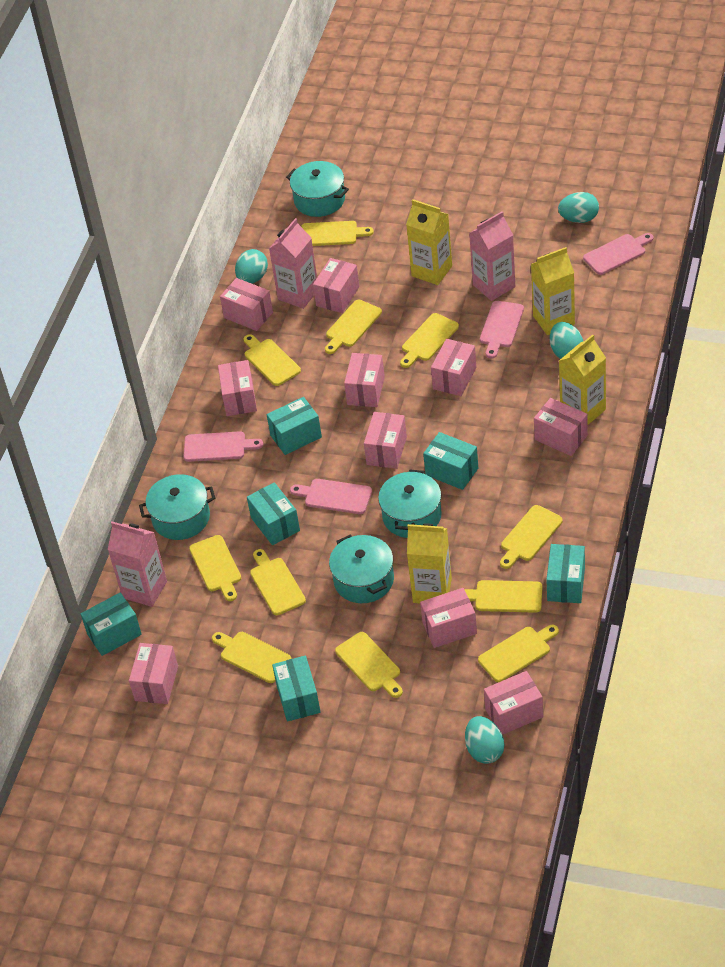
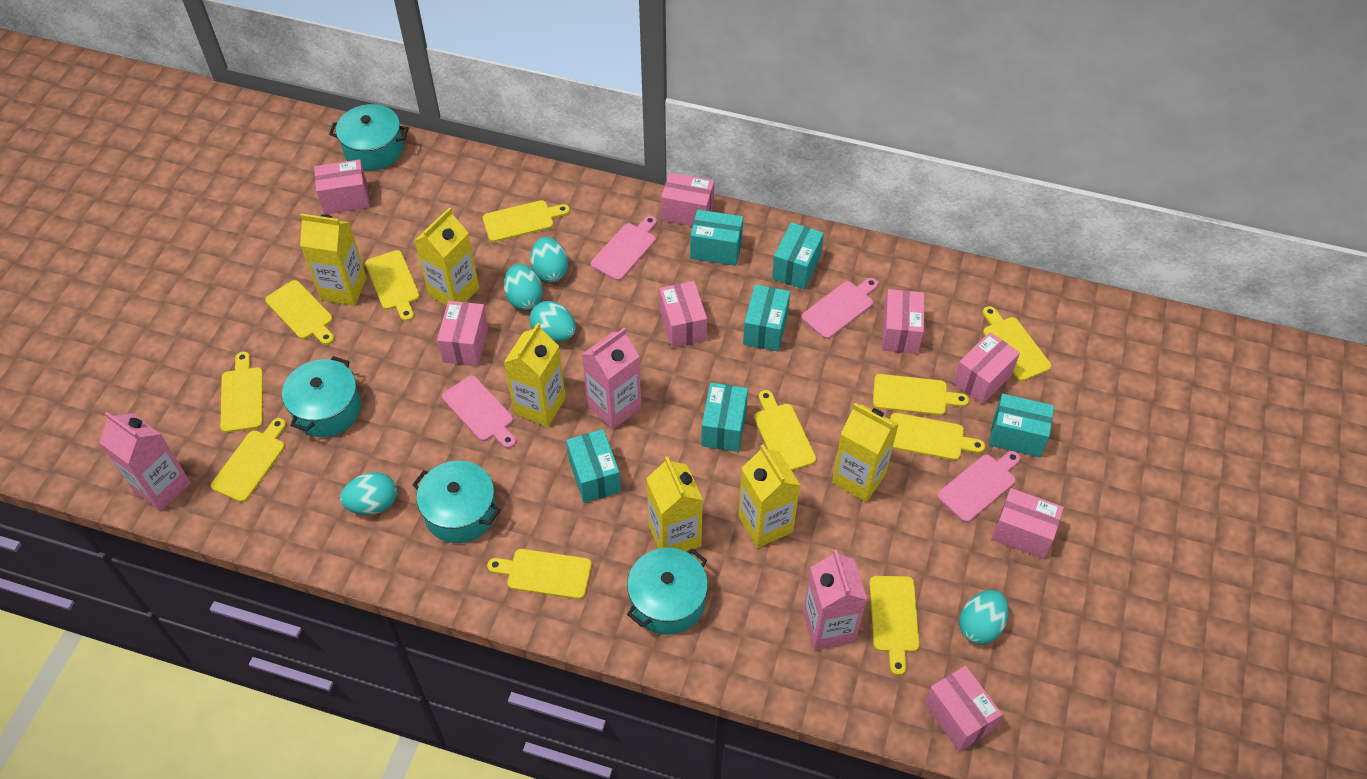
pink box: 10 -> 8
turquoise egg: 4 -> 5
yellow carton: 4 -> 6

